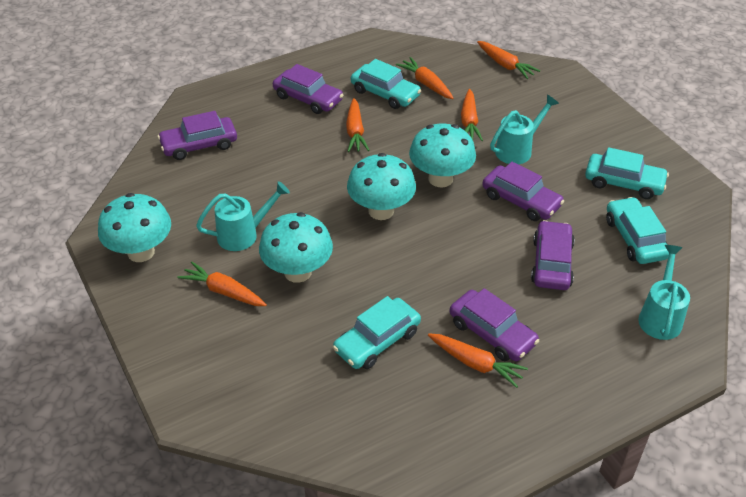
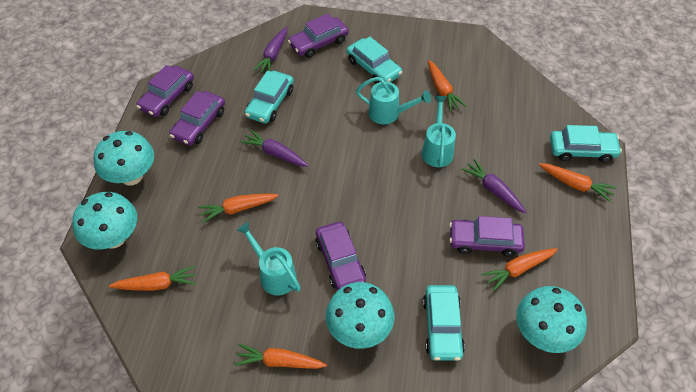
purple carrot: 0 -> 3

